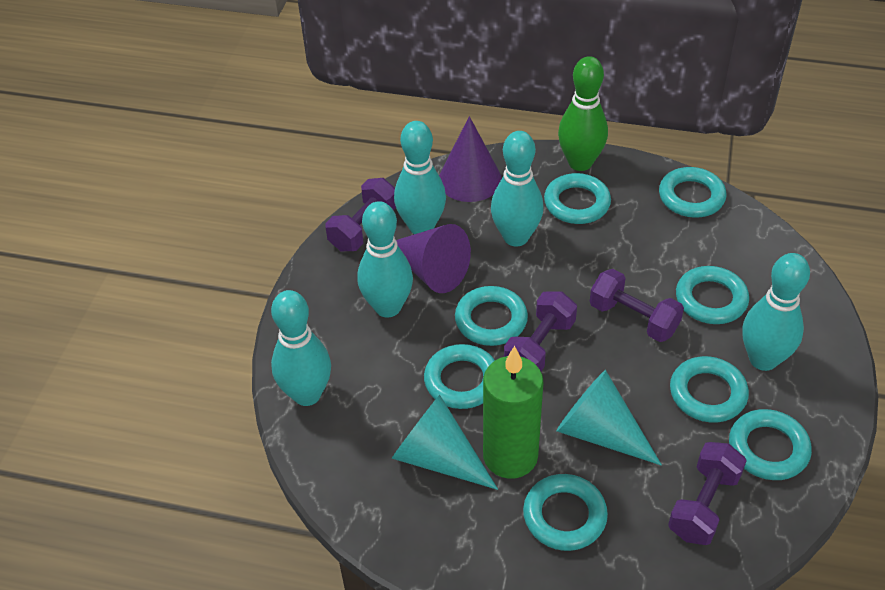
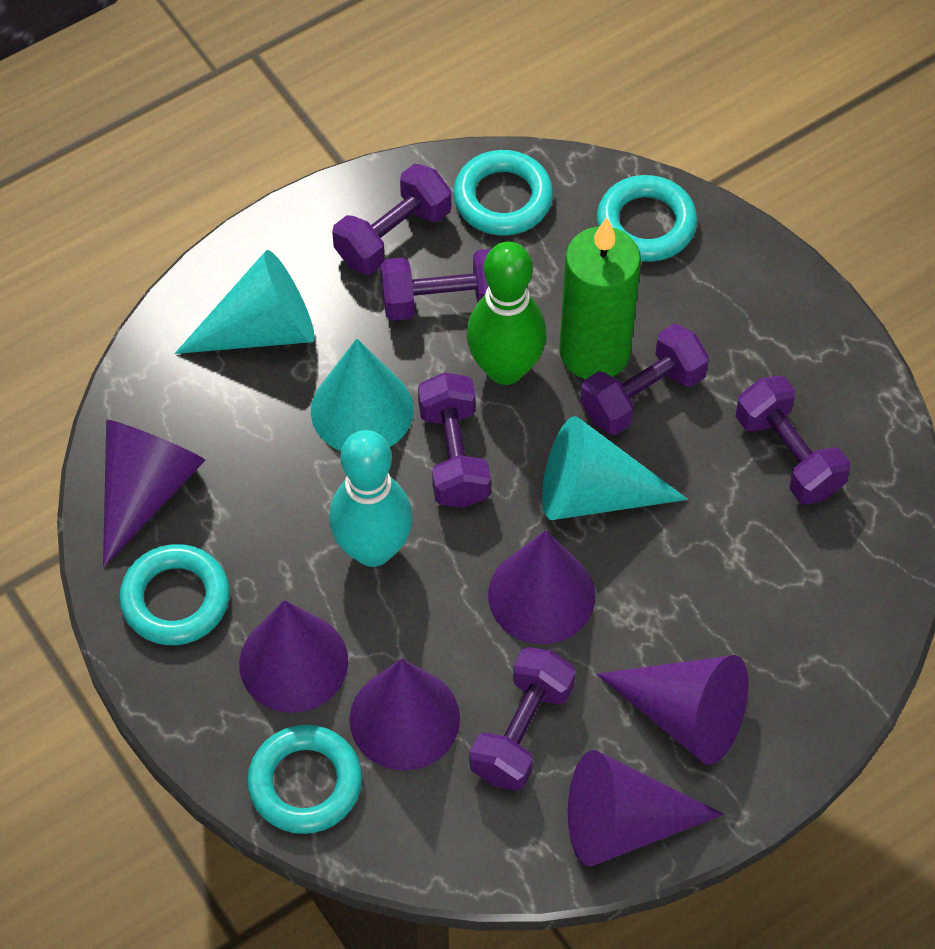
purple cone: 2 -> 6
purple dumbbell: 4 -> 6
turquoise bowling pin: 5 -> 1
turquoise cone: 2 -> 3
turquoise ring: 8 -> 4

